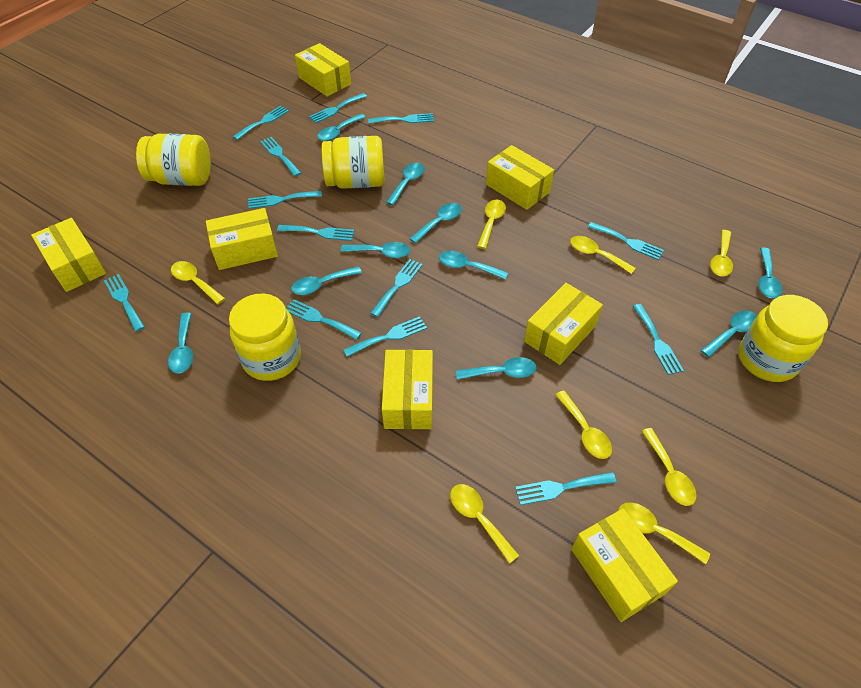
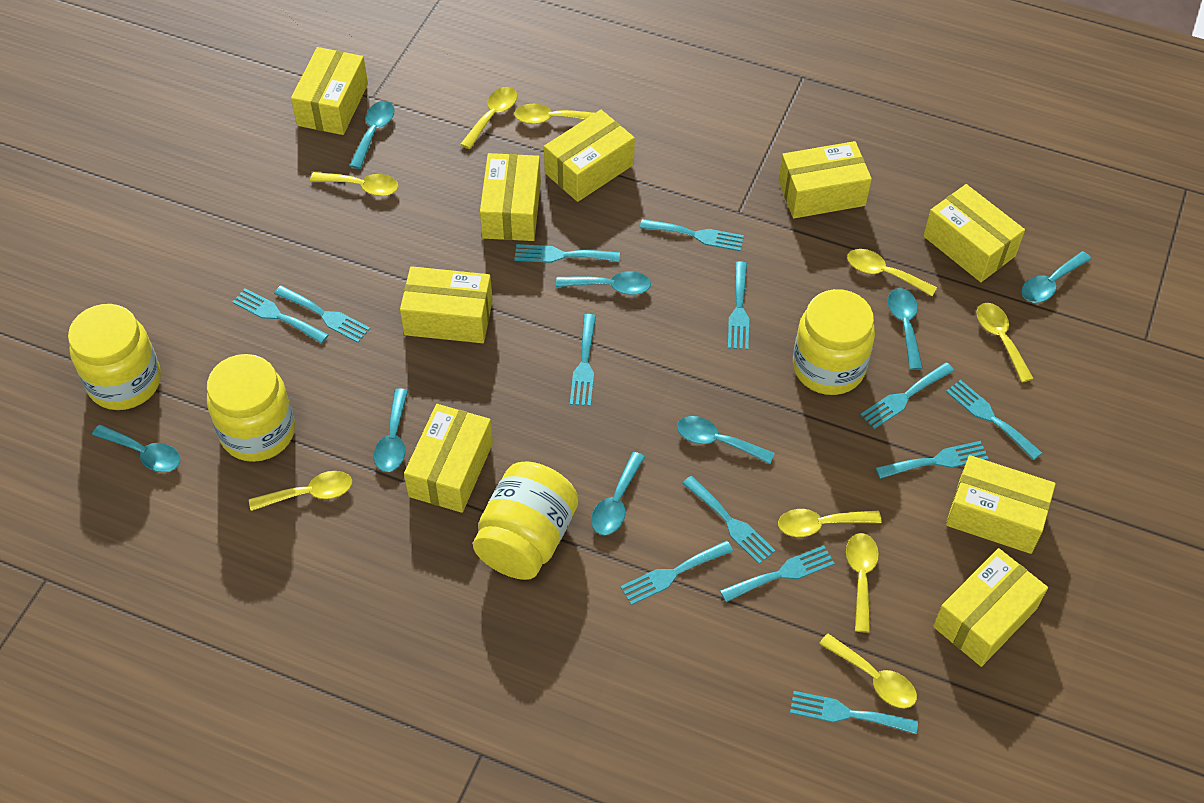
turquoise spoon: 10 -> 8
yellow box: 7 -> 9
yellow spoon: 8 -> 9

